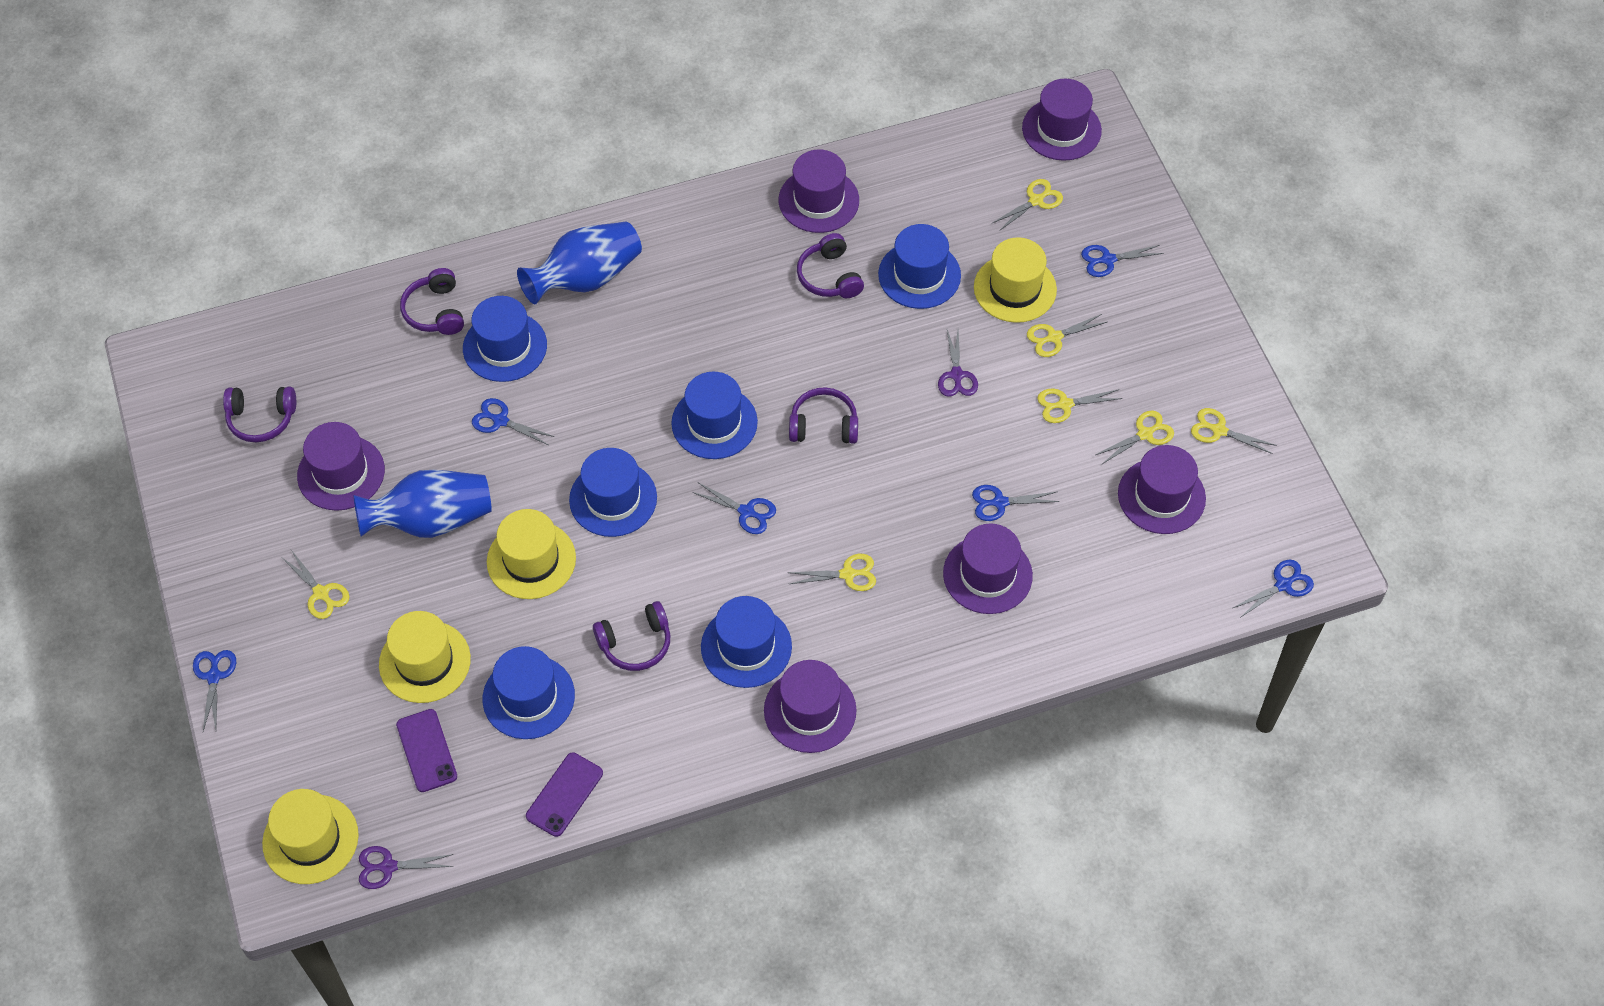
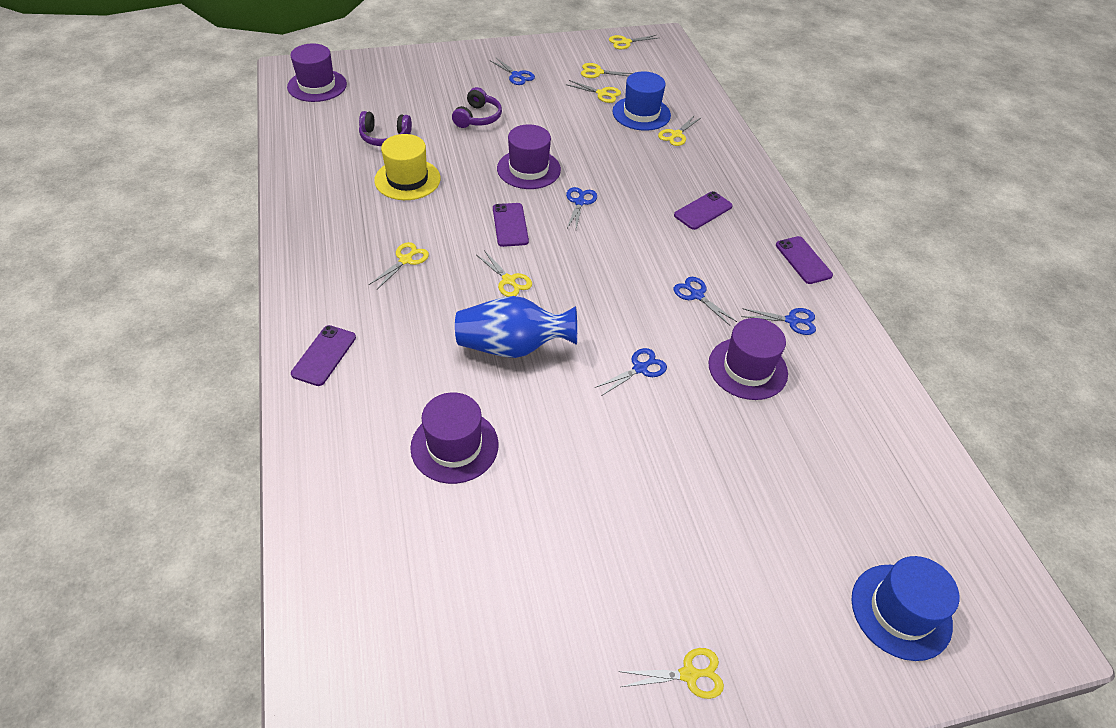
blue hat: 6 -> 2
blue scissors: 6 -> 5
blue vase: 2 -> 1
purple hat: 6 -> 4
purple headphones: 5 -> 2
purple phone: 2 -> 4
purple scissors: 2 -> 0
yellow hat: 4 -> 1

